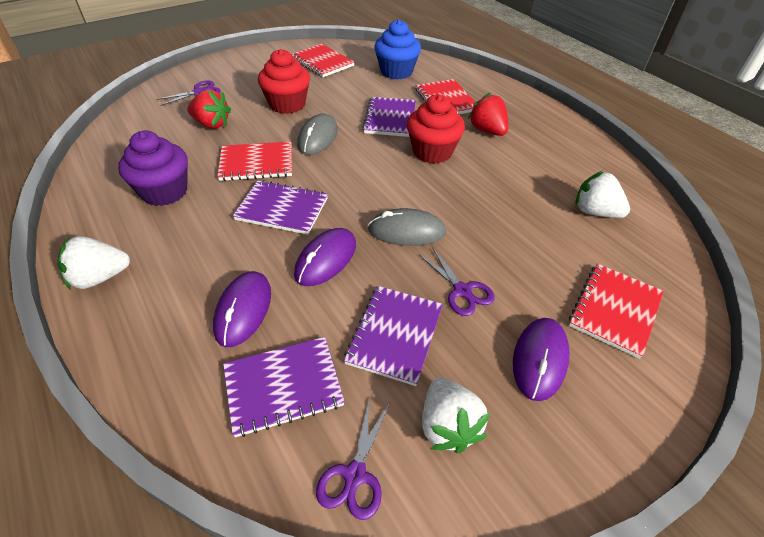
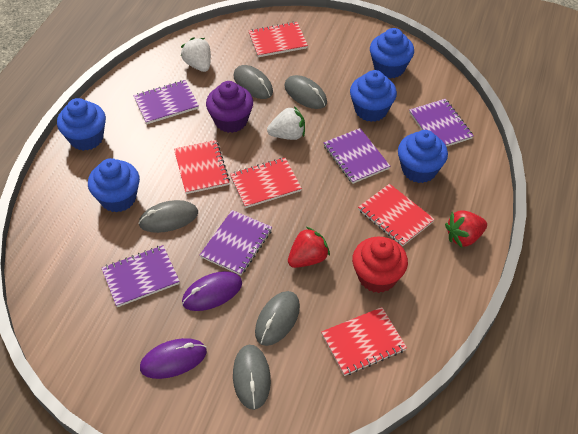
blue cupcake: 1 -> 5
grey mouse: 2 -> 5
purple mouse: 3 -> 2
purple notebook: 4 -> 5
purple scissors: 3 -> 0
red cupcake: 2 -> 1
red notebook: 4 -> 5
white strawberry: 3 -> 2

